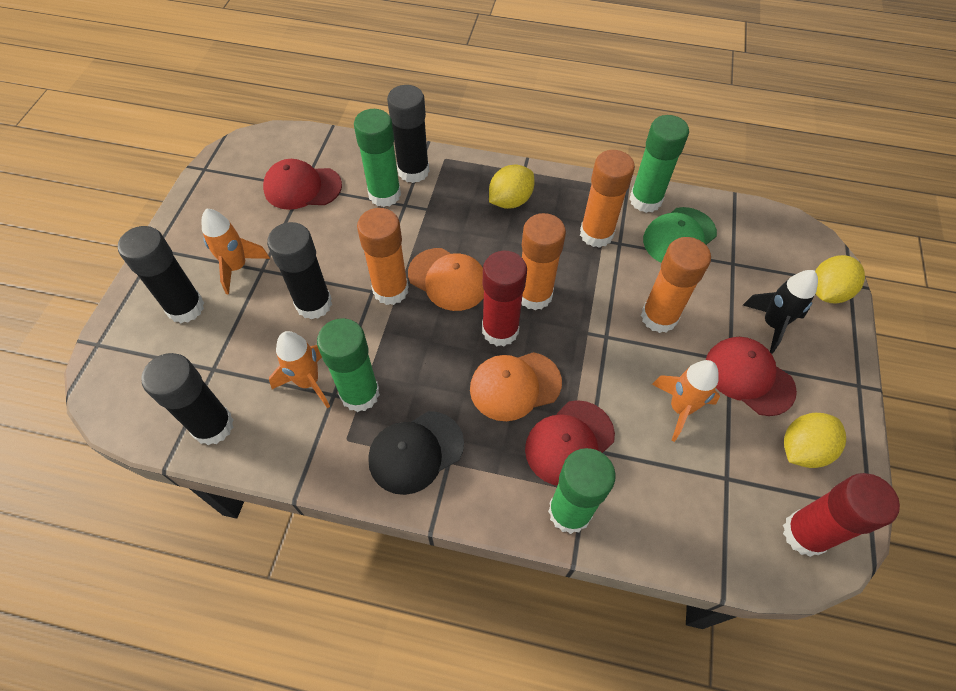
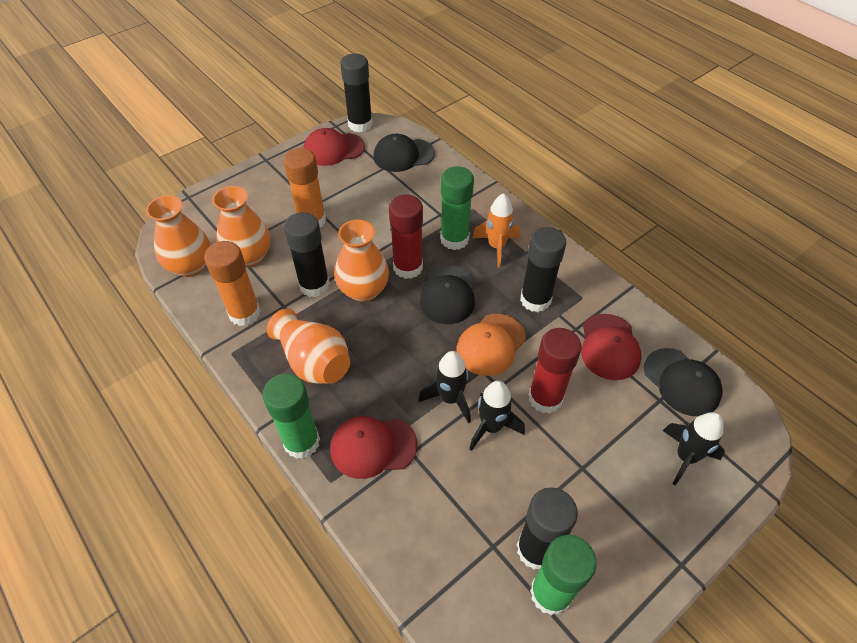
black cap: 1 -> 3
black rocket: 1 -> 3
green cap: 1 -> 0
green glue stick: 4 -> 3
orange cap: 2 -> 1
orange glue stick: 4 -> 2
orange rocket: 3 -> 1
orange vase: 0 -> 4
yellow lemon: 3 -> 0

